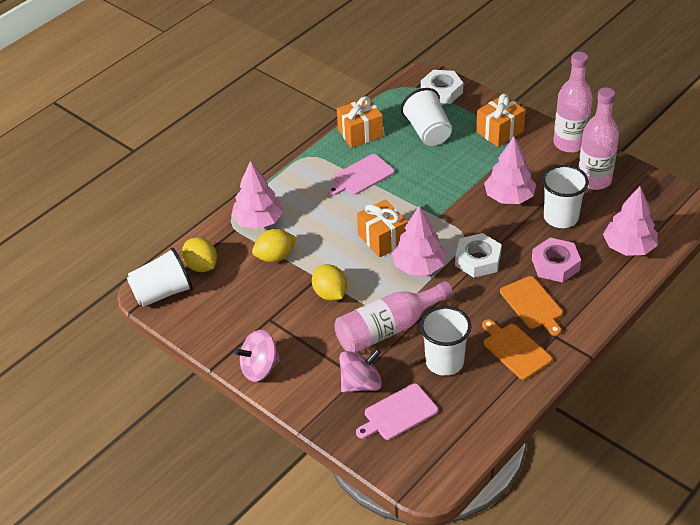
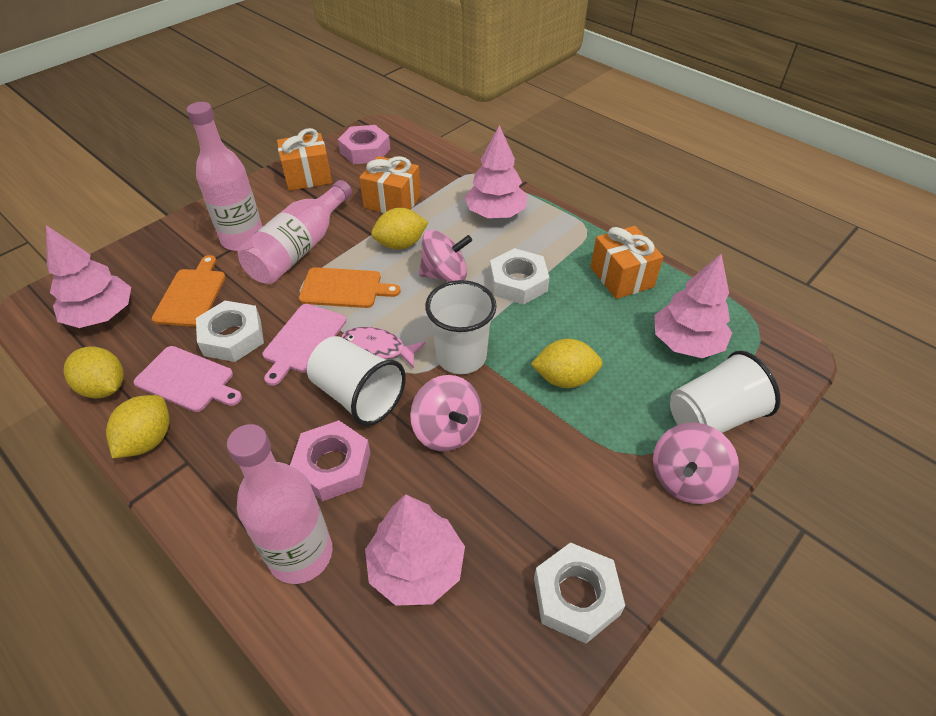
pink fish: 0 -> 1
pink nut: 1 -> 2
pink spinning top: 2 -> 3
white cup: 4 -> 3
white nut: 2 -> 3
yellow lemon: 3 -> 4

